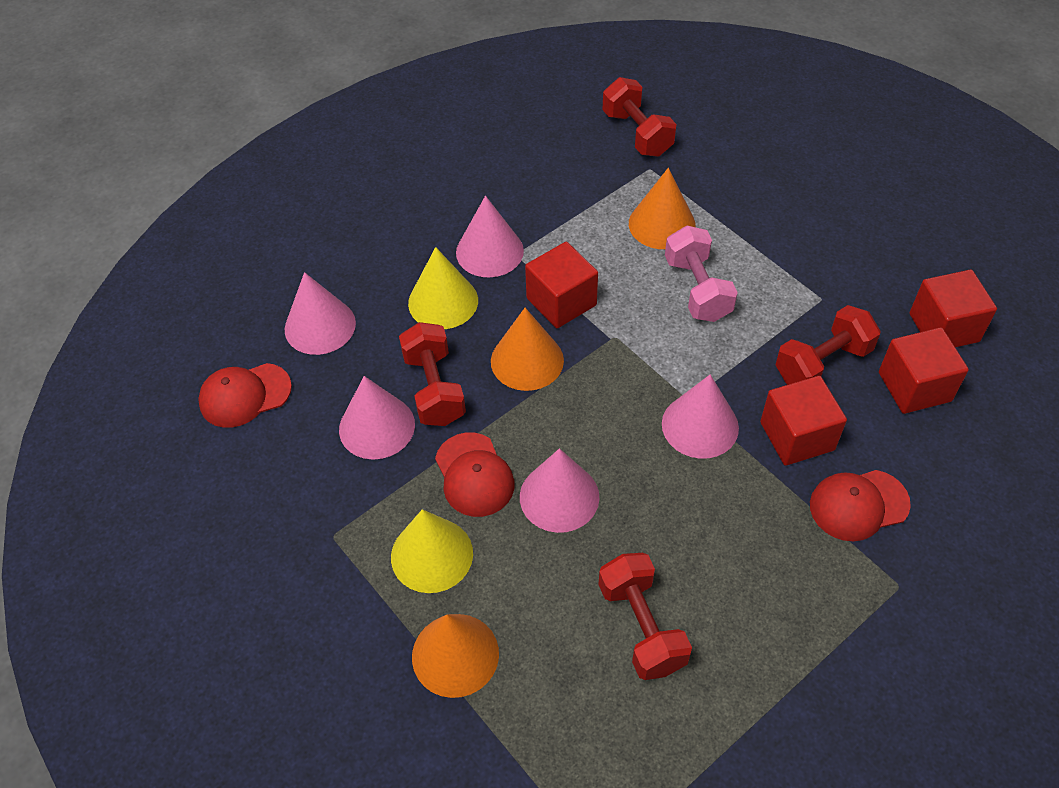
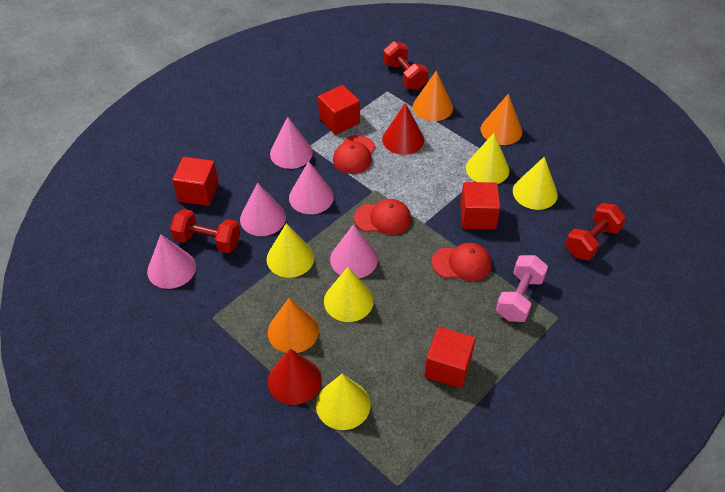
red cone: 0 -> 2
red dumbbell: 4 -> 3
yellow cone: 2 -> 5

